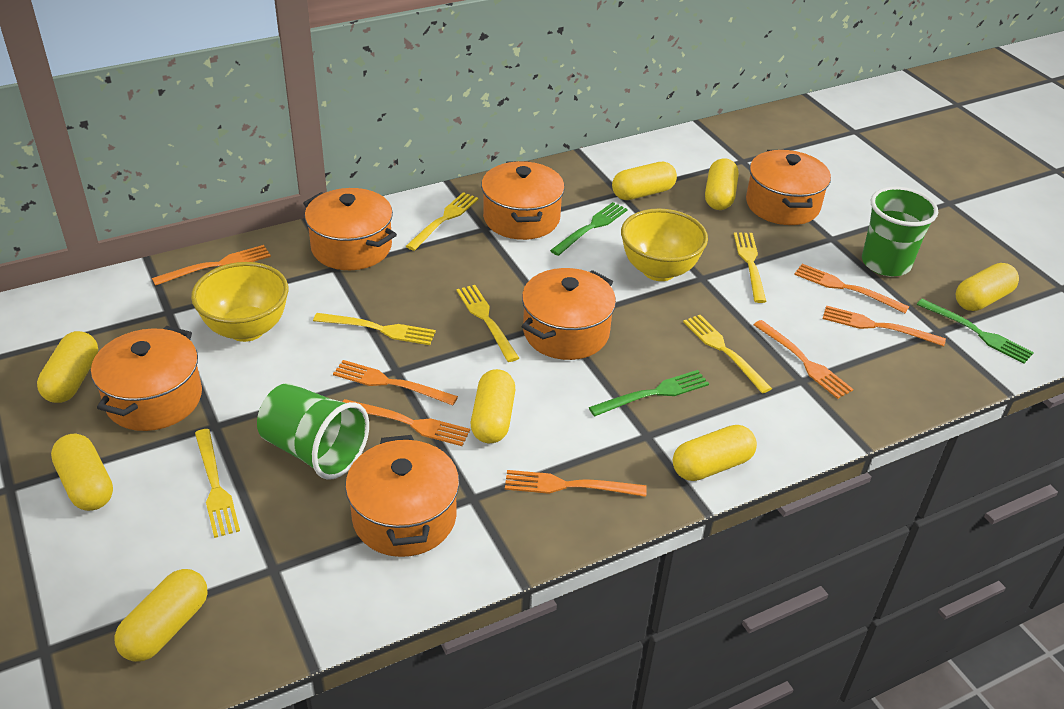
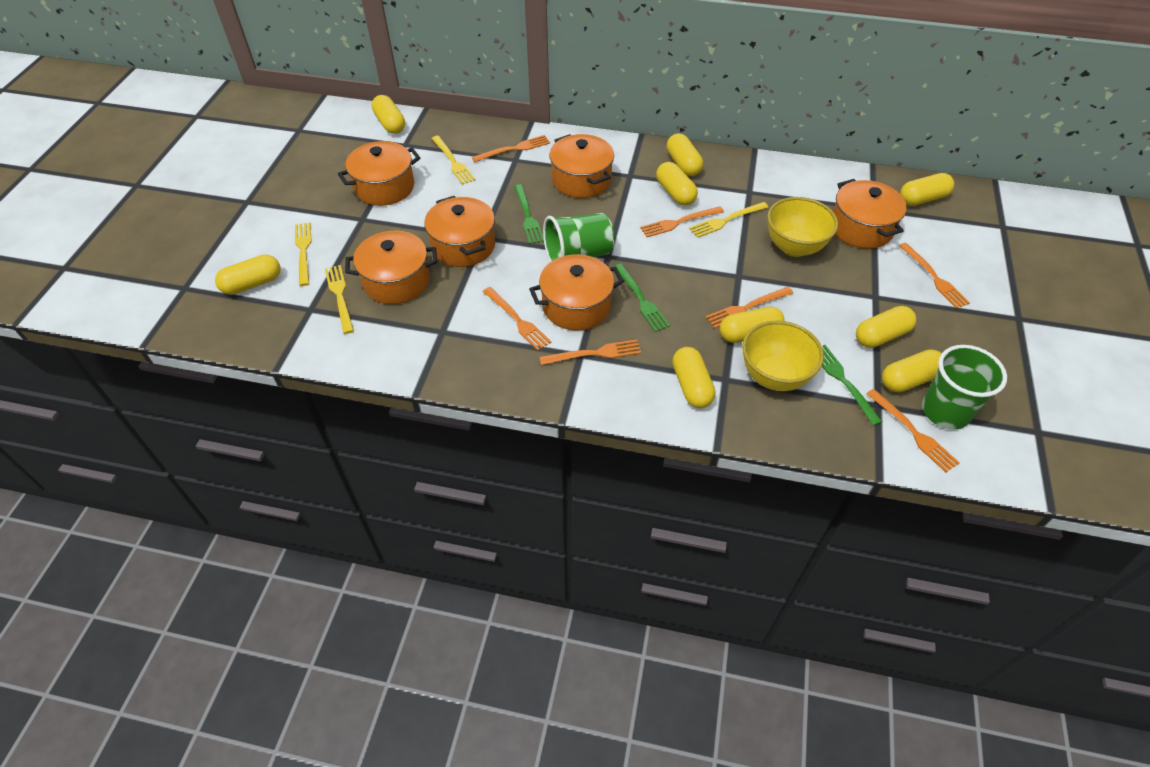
yellow capsule: 8 -> 9
yellow fork: 6 -> 4

